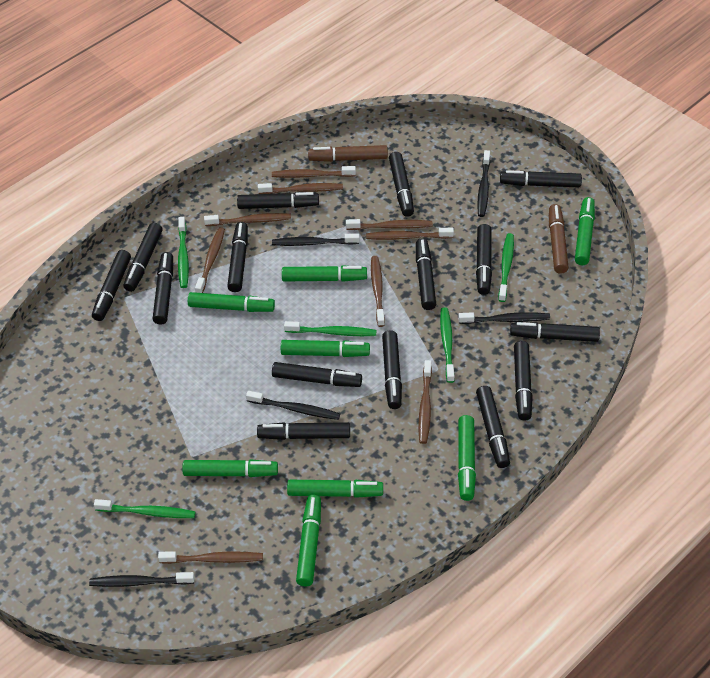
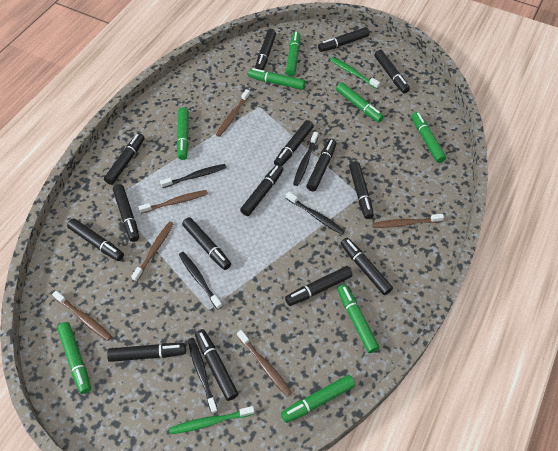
brown marker: 2 -> 0
brown toothbrush: 9 -> 6
green toothbrush: 5 -> 2

